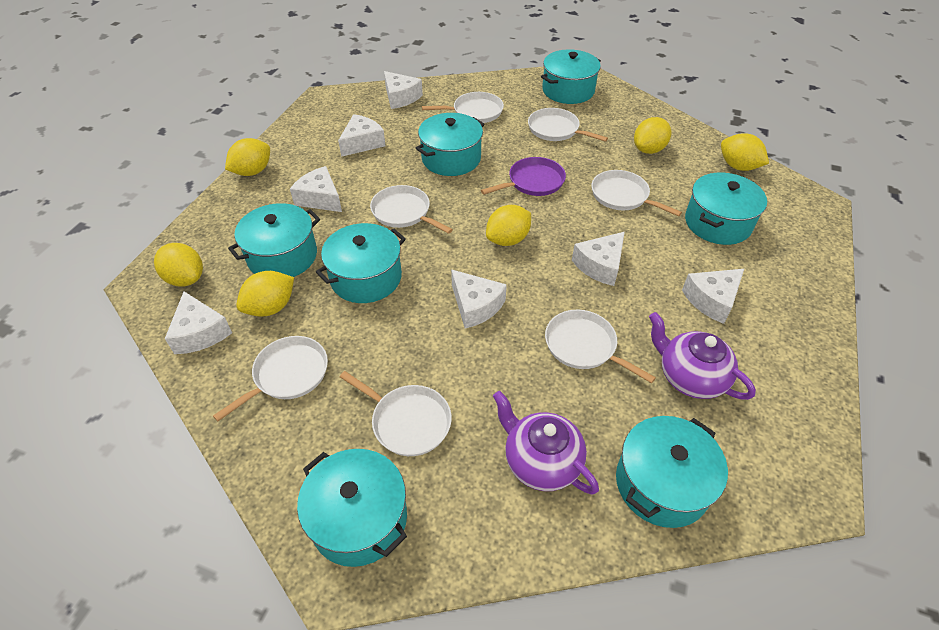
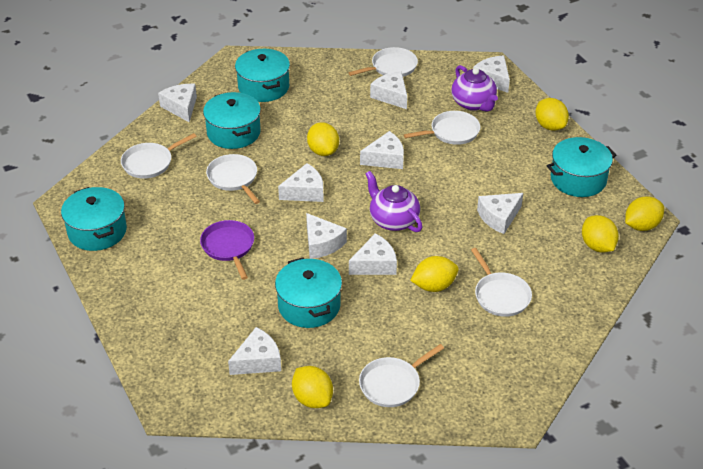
turquoise pot: 7 -> 5
white cheese: 7 -> 9
white pan: 7 -> 6

